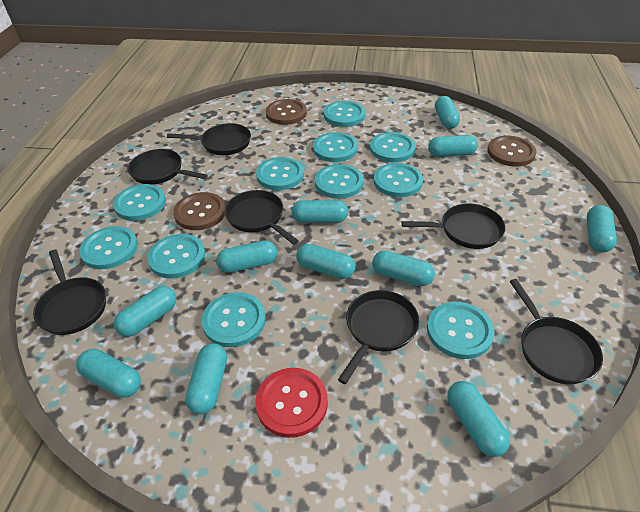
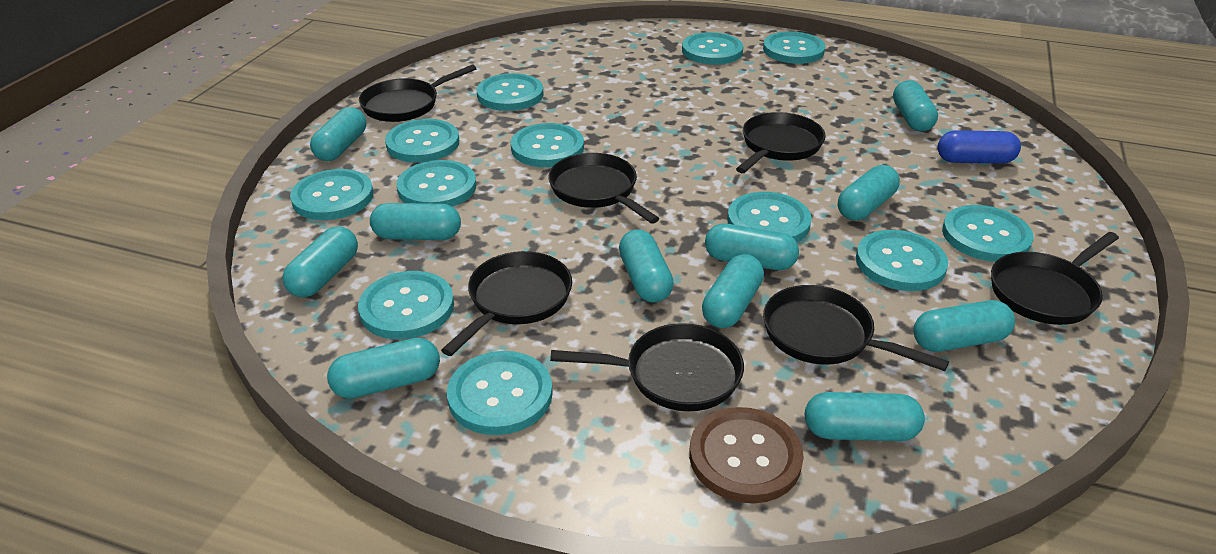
blue capsule: 0 -> 1
brown button: 3 -> 1
red button: 1 -> 0
turquoise button: 11 -> 12

